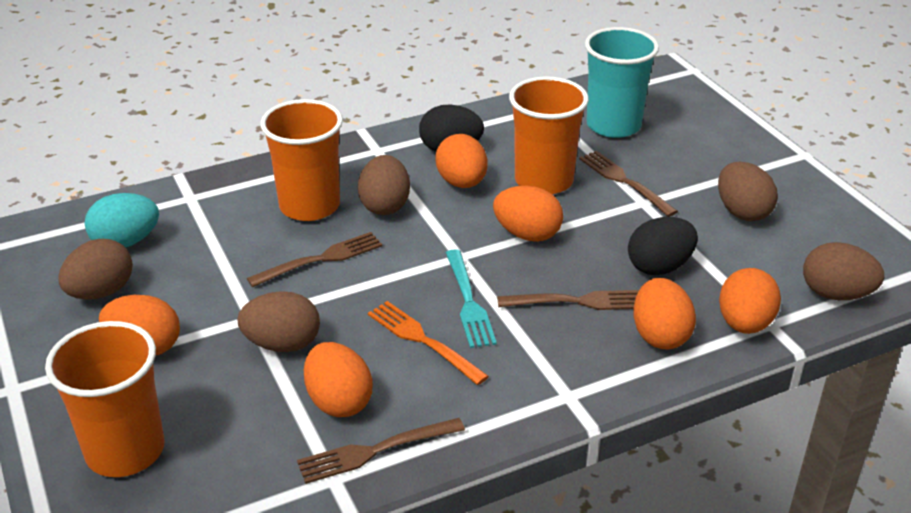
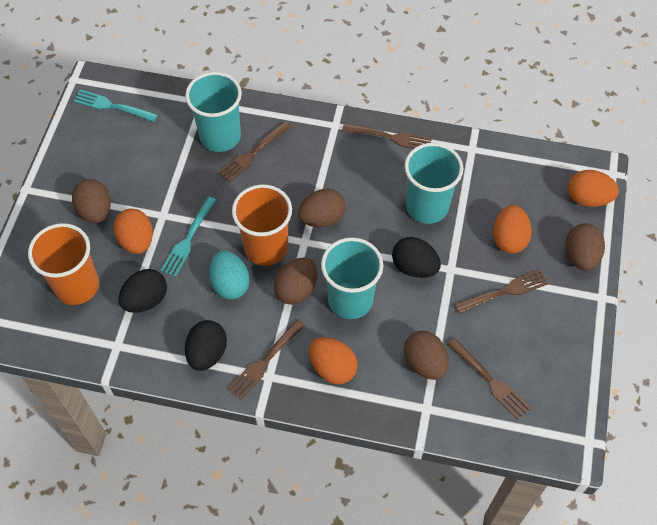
black egg: 2 -> 3
brown fork: 4 -> 5
orange cup: 3 -> 2
orange egg: 6 -> 4
orange fork: 1 -> 0
turquoise cup: 1 -> 3
turquoise fork: 1 -> 2

